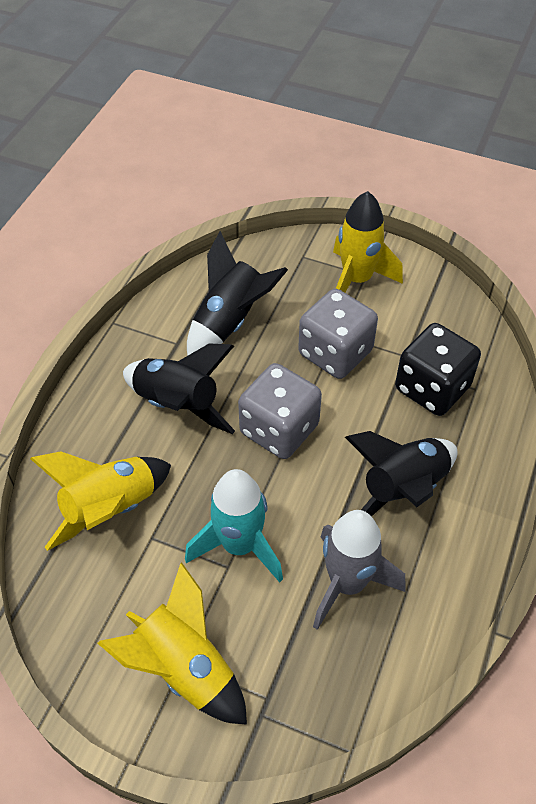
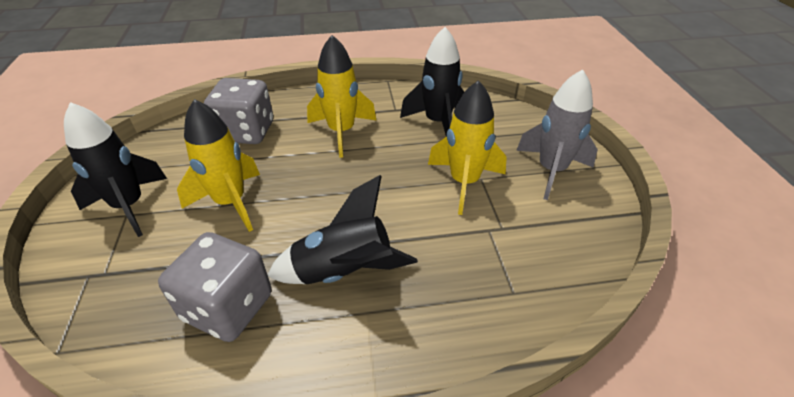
black dice: 1 -> 0
turquoise rocket: 1 -> 0

